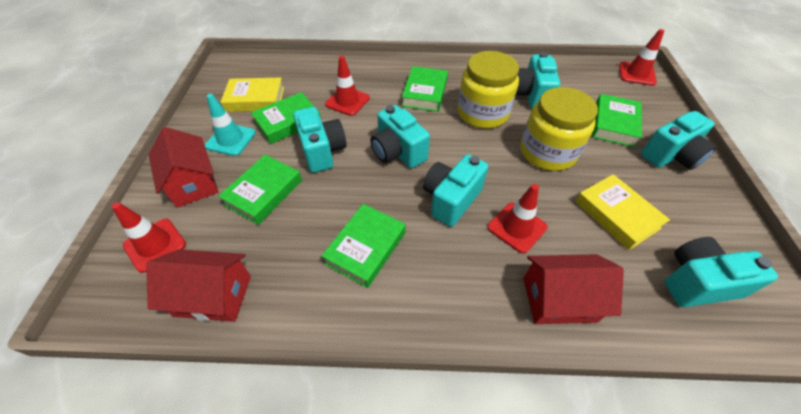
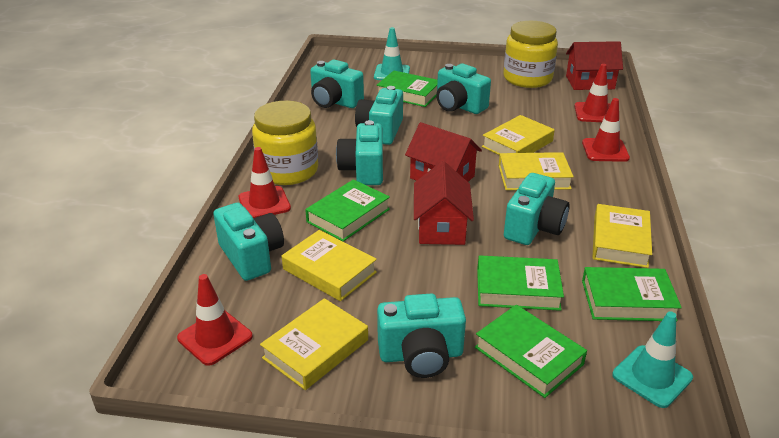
turquoise camera: 6 -> 7
turquoise traffic cone: 1 -> 2
yellow book: 2 -> 5

